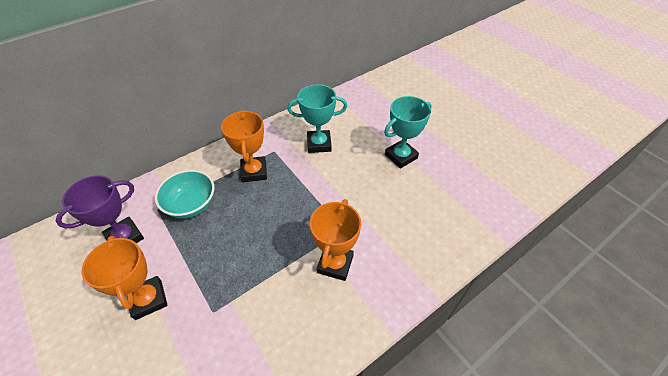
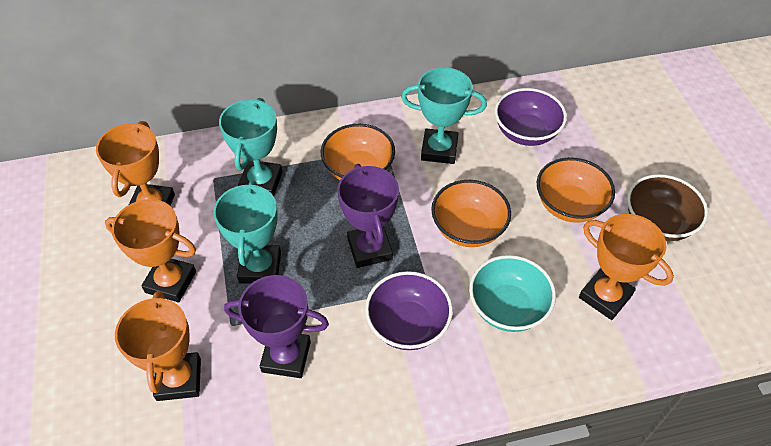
brown bowl: 0 -> 1
orange bowl: 0 -> 3
orange trophy: 3 -> 4
purple bowl: 0 -> 2
purple trophy: 1 -> 2
turquoise trophy: 2 -> 3

